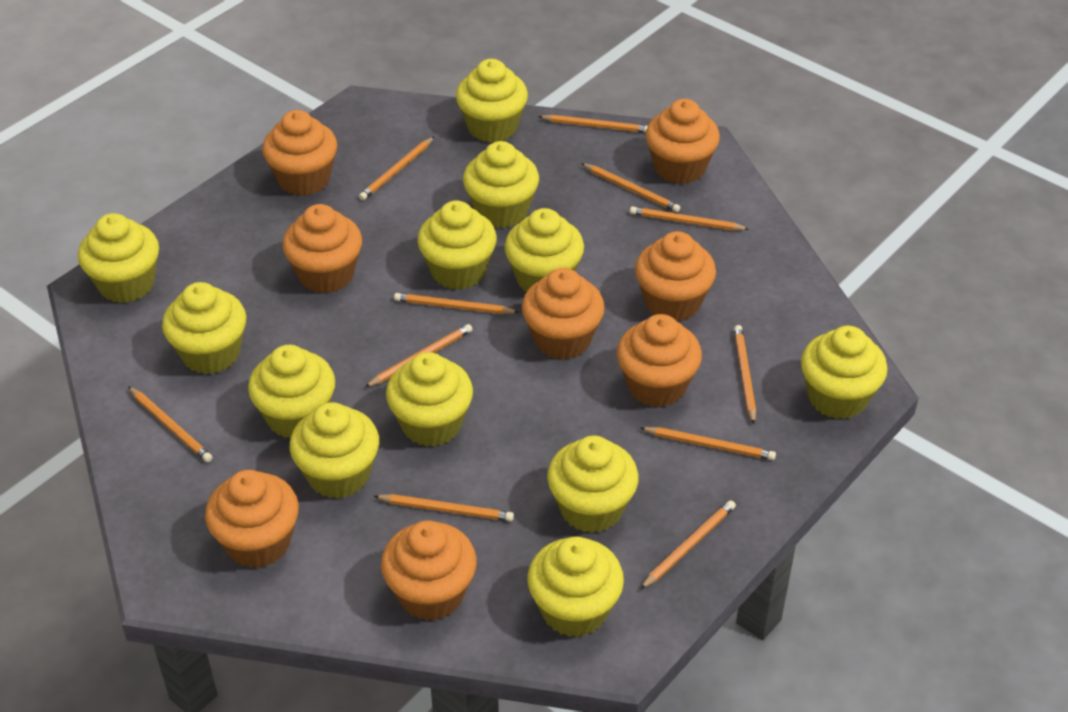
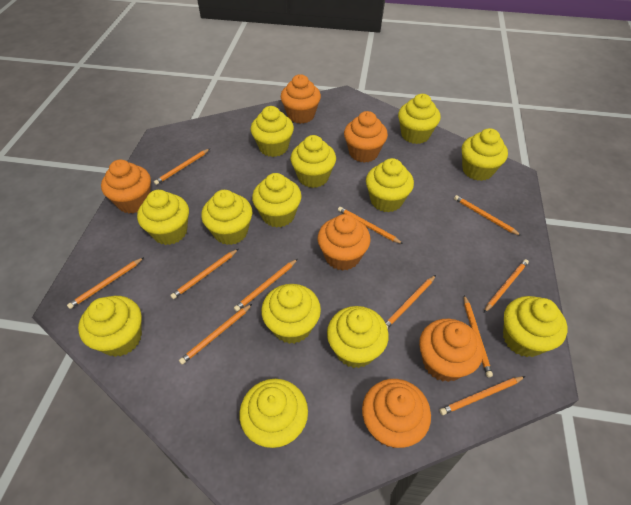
orange cupcake: 8 -> 6
yellow cupcake: 12 -> 13

